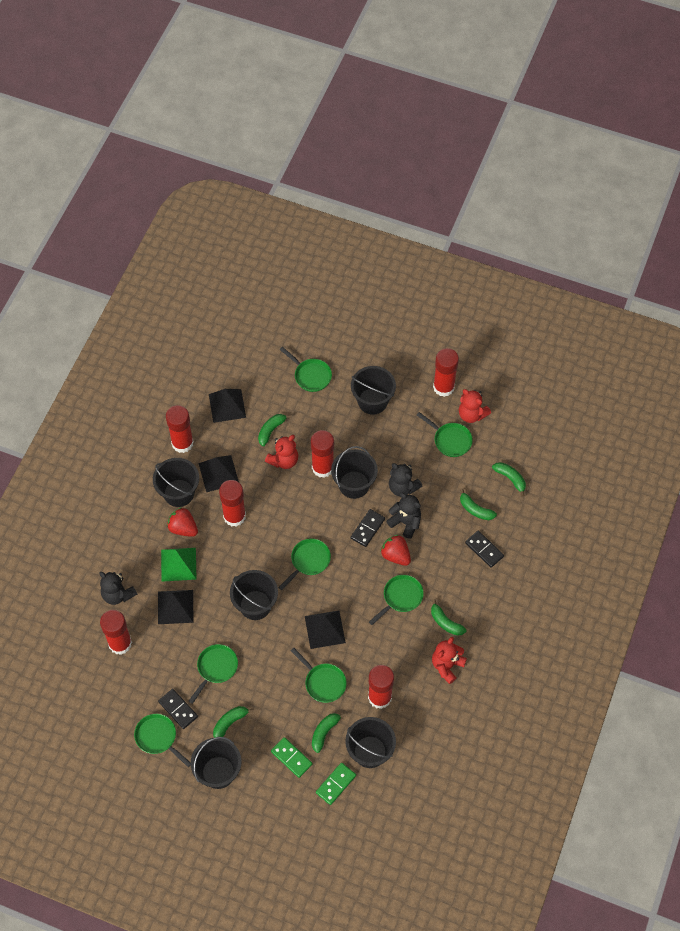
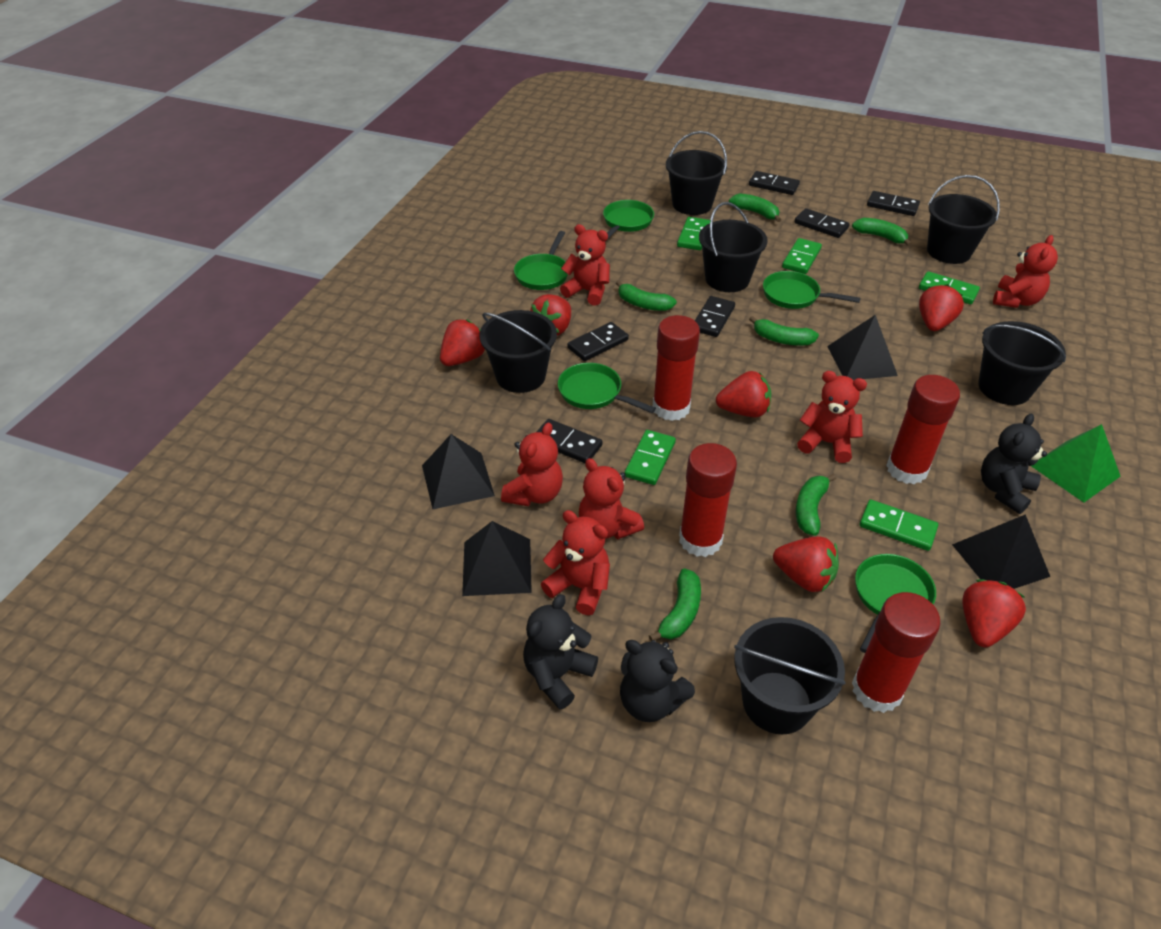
black domino: 3 -> 6
green domino: 2 -> 5
green pan: 7 -> 5
red glue stick: 6 -> 4
red strawberry: 2 -> 6
red teddy bear: 3 -> 6

